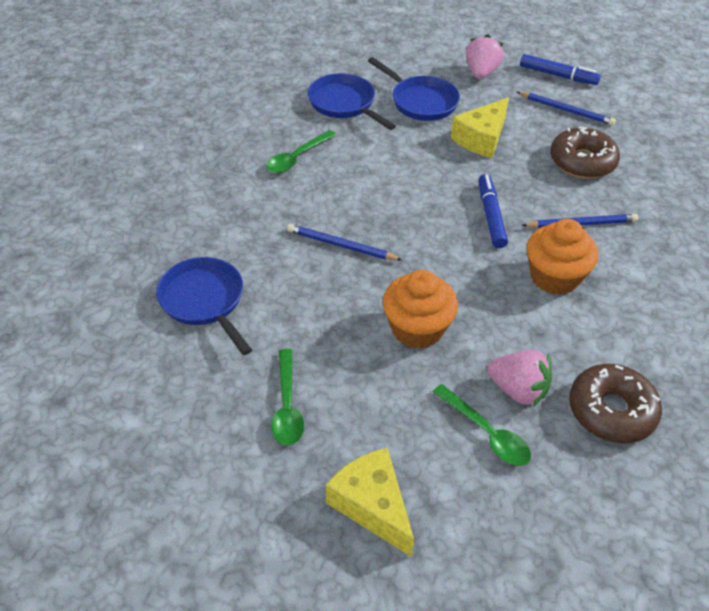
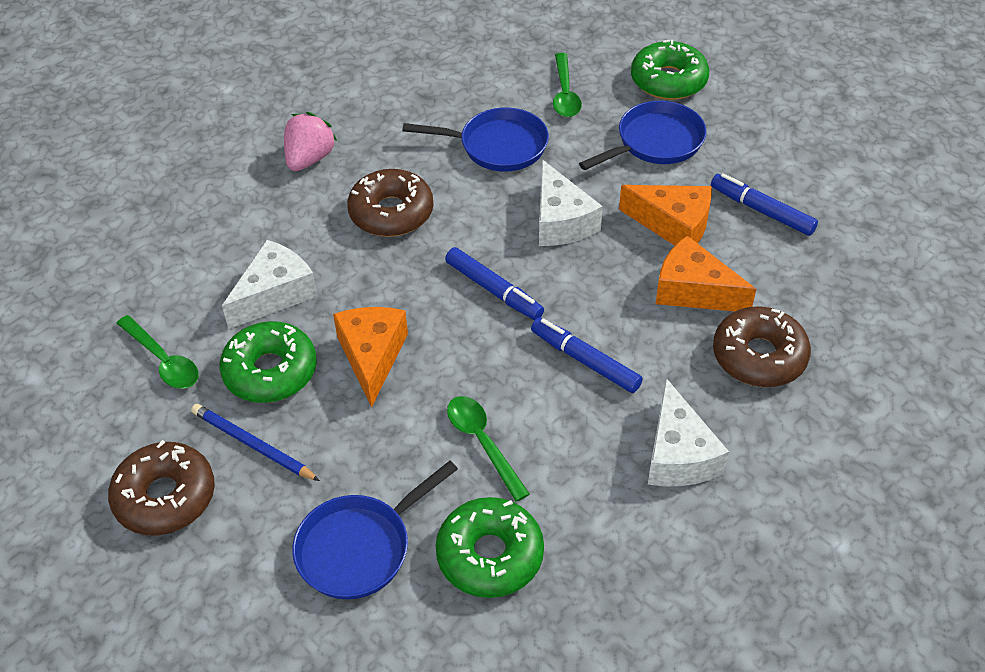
blue marker: 2 -> 3
blue pencil: 3 -> 1
brown donut: 2 -> 3
green donut: 0 -> 3
orange cheese: 0 -> 3
orange cupcake: 2 -> 0
pink strawberry: 2 -> 1
white cheese: 0 -> 3
yellow cheese: 2 -> 0

